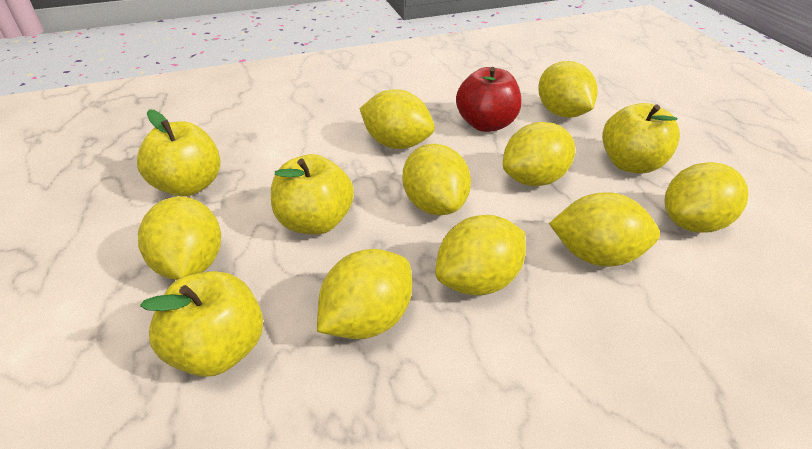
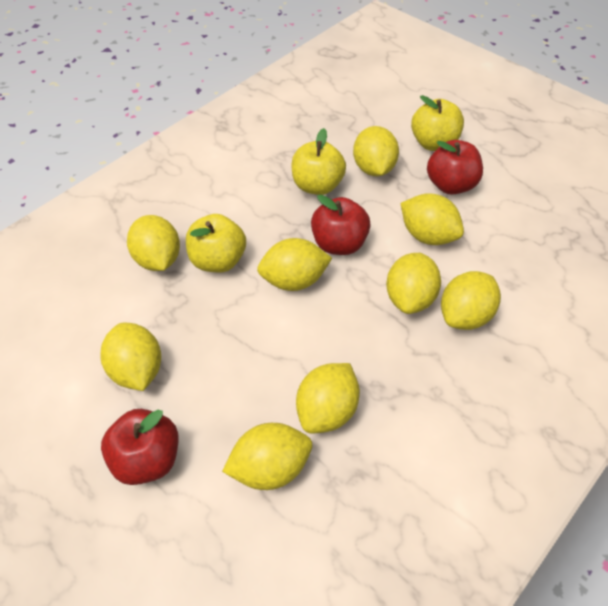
red apple: 1 -> 3
yellow apple: 4 -> 3

